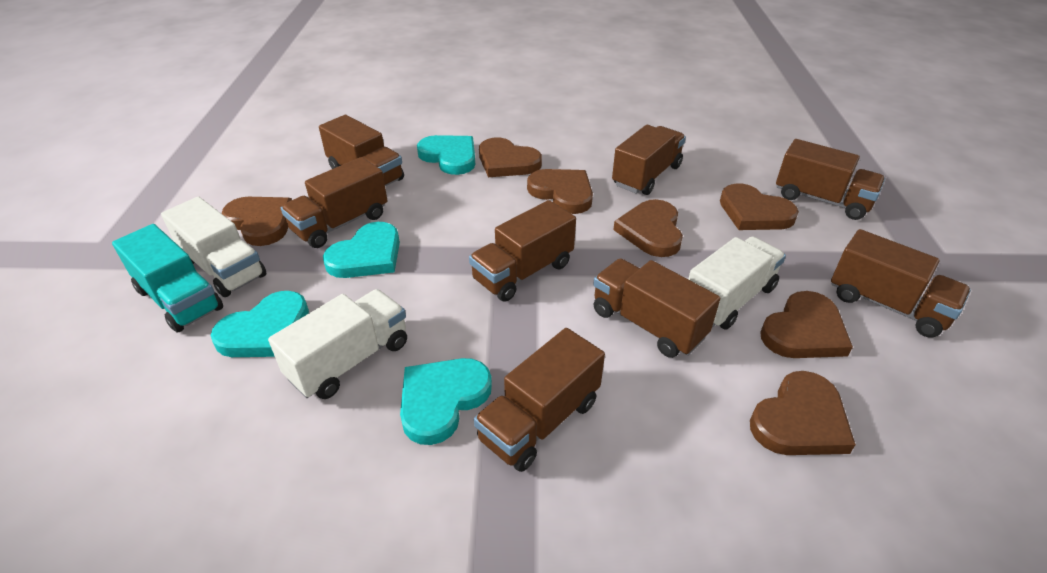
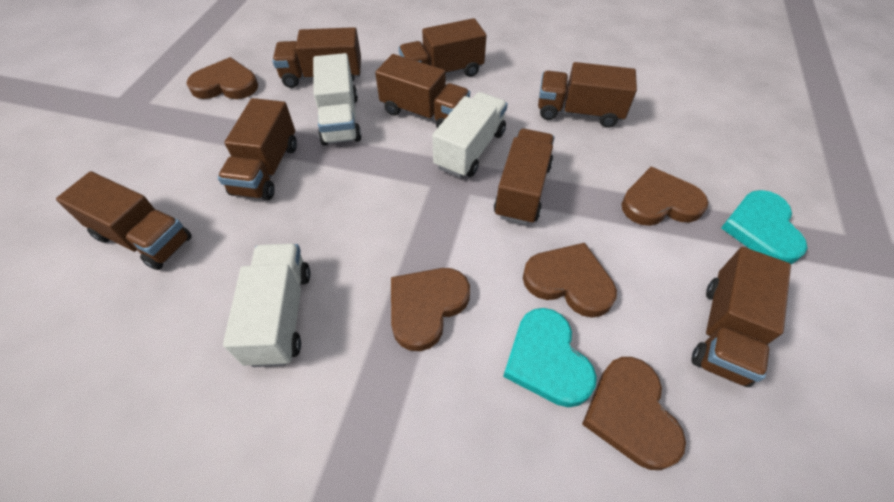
brown heart: 7 -> 5
turquoise heart: 4 -> 2
turquoise truck: 1 -> 0

